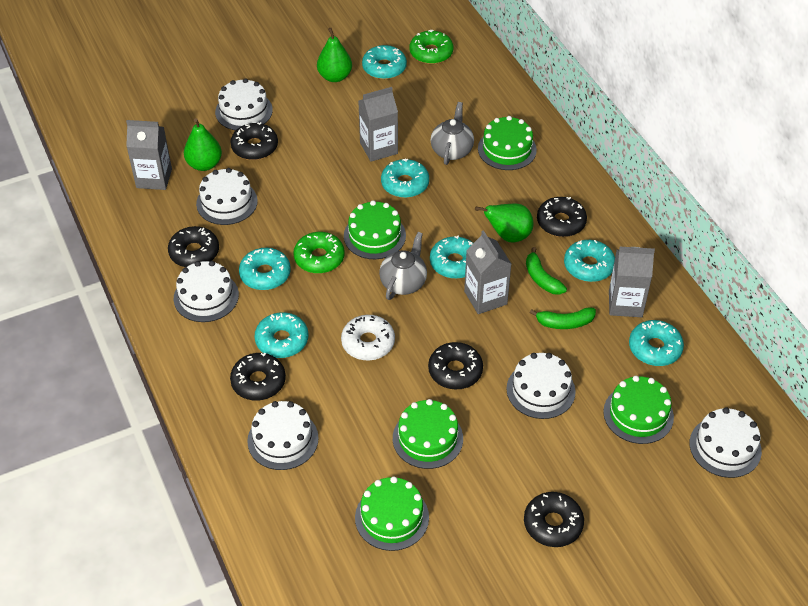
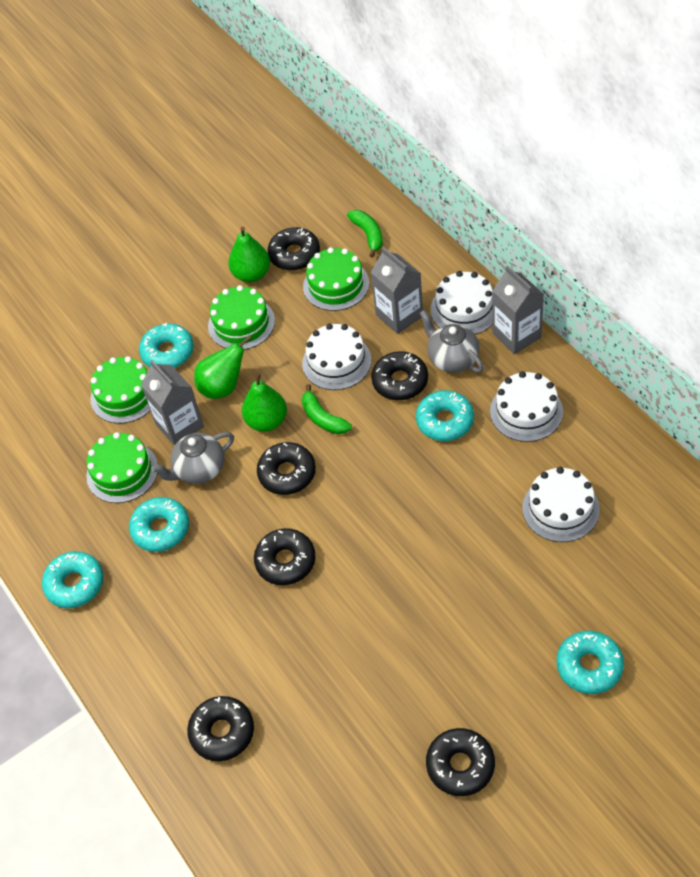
green cake: 5 -> 4
green donut: 2 -> 0
grey carton: 4 -> 3
turquoise donut: 7 -> 5
white cake: 6 -> 4
white donut: 1 -> 0

